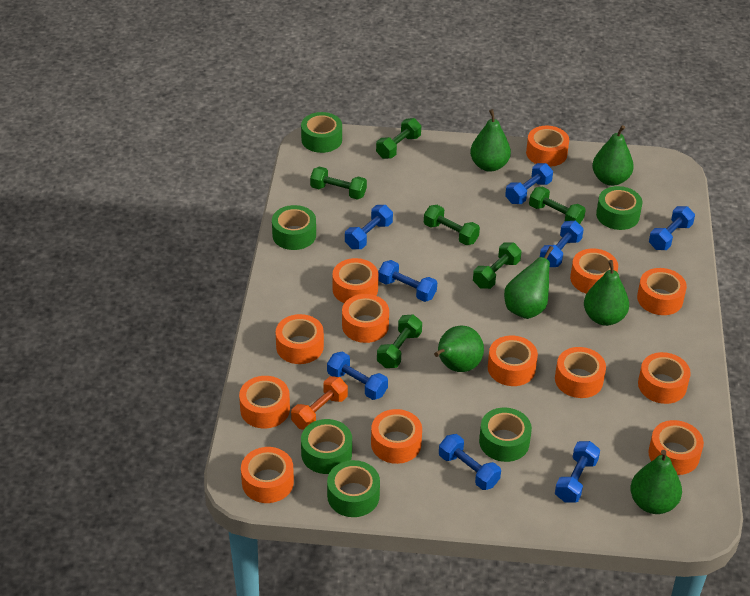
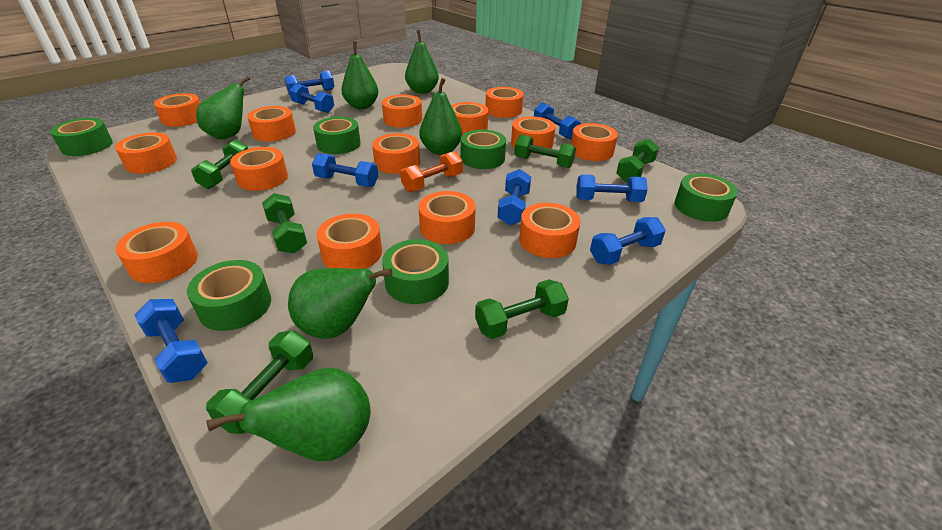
orange tape: 13 -> 14

